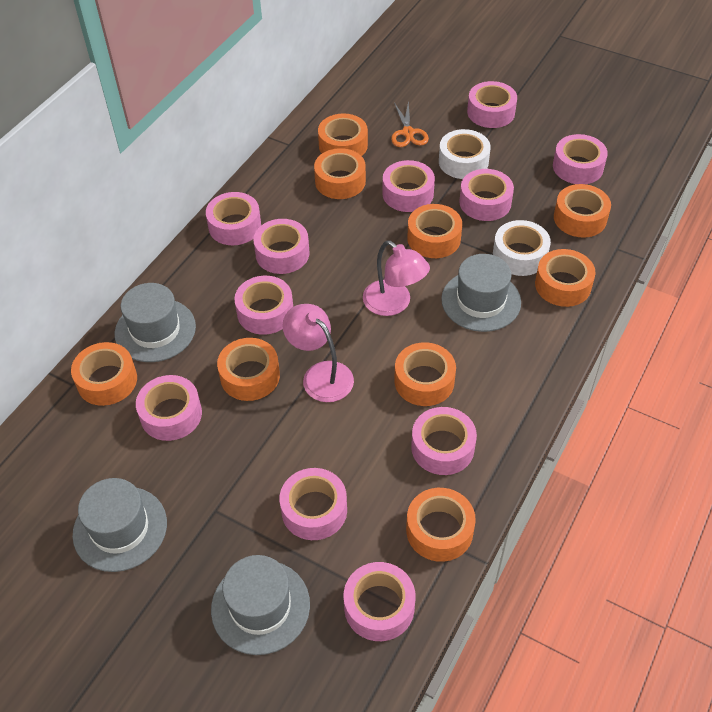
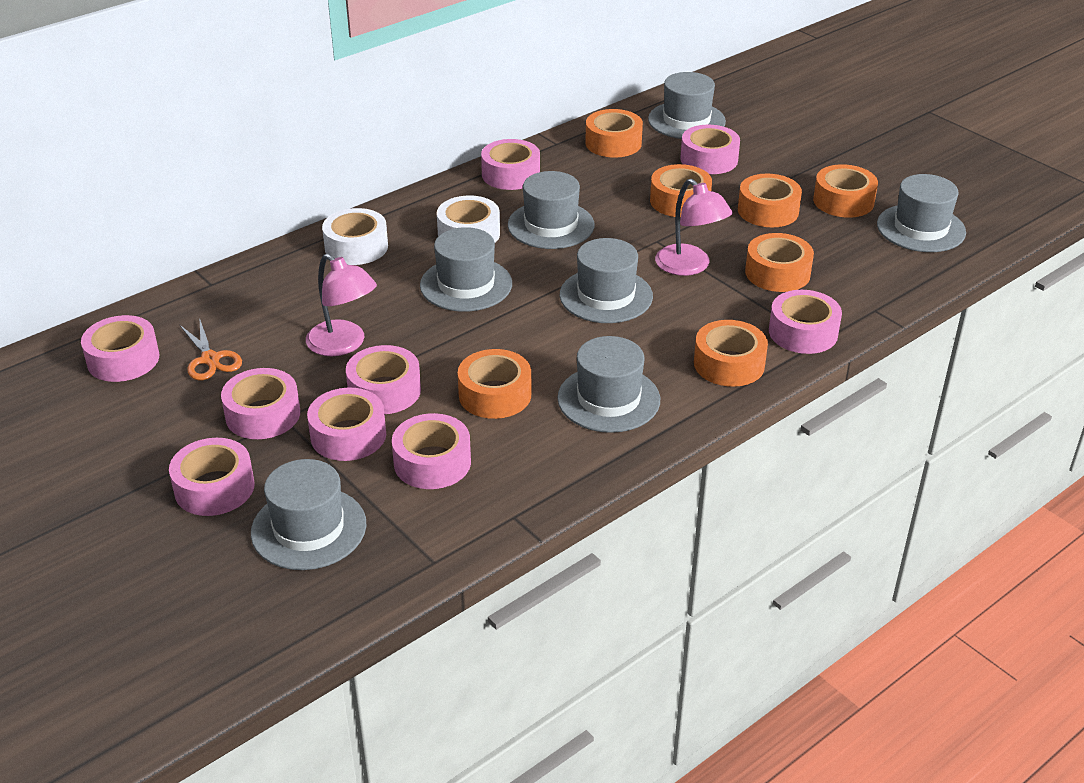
grey hat: 4 -> 7
orange tape: 9 -> 7
pink tape: 11 -> 9

